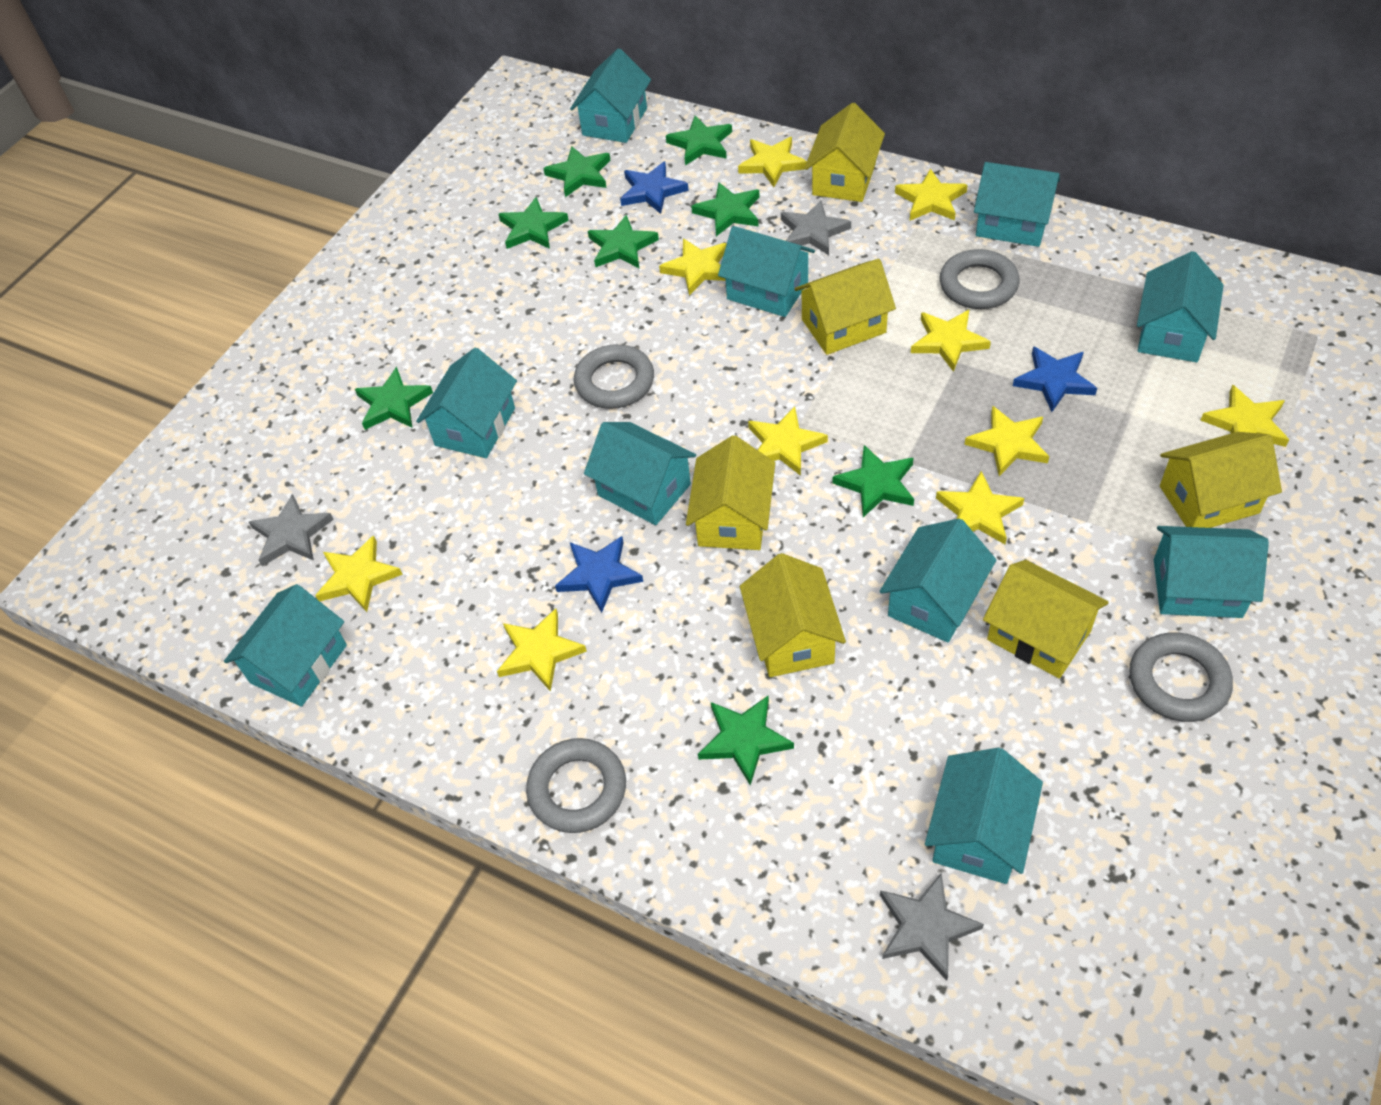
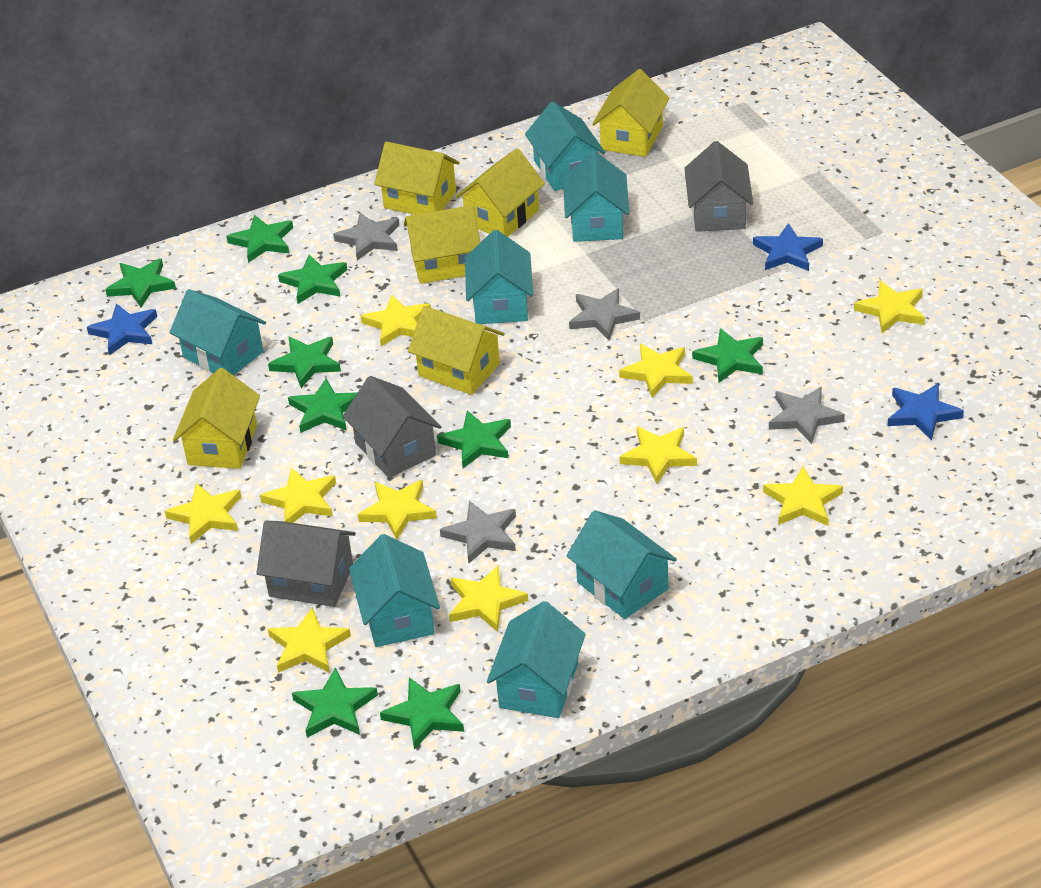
green star: 8 -> 9
grey house: 0 -> 3
grey ring: 4 -> 0
grey star: 3 -> 4
turquoise house: 10 -> 7

